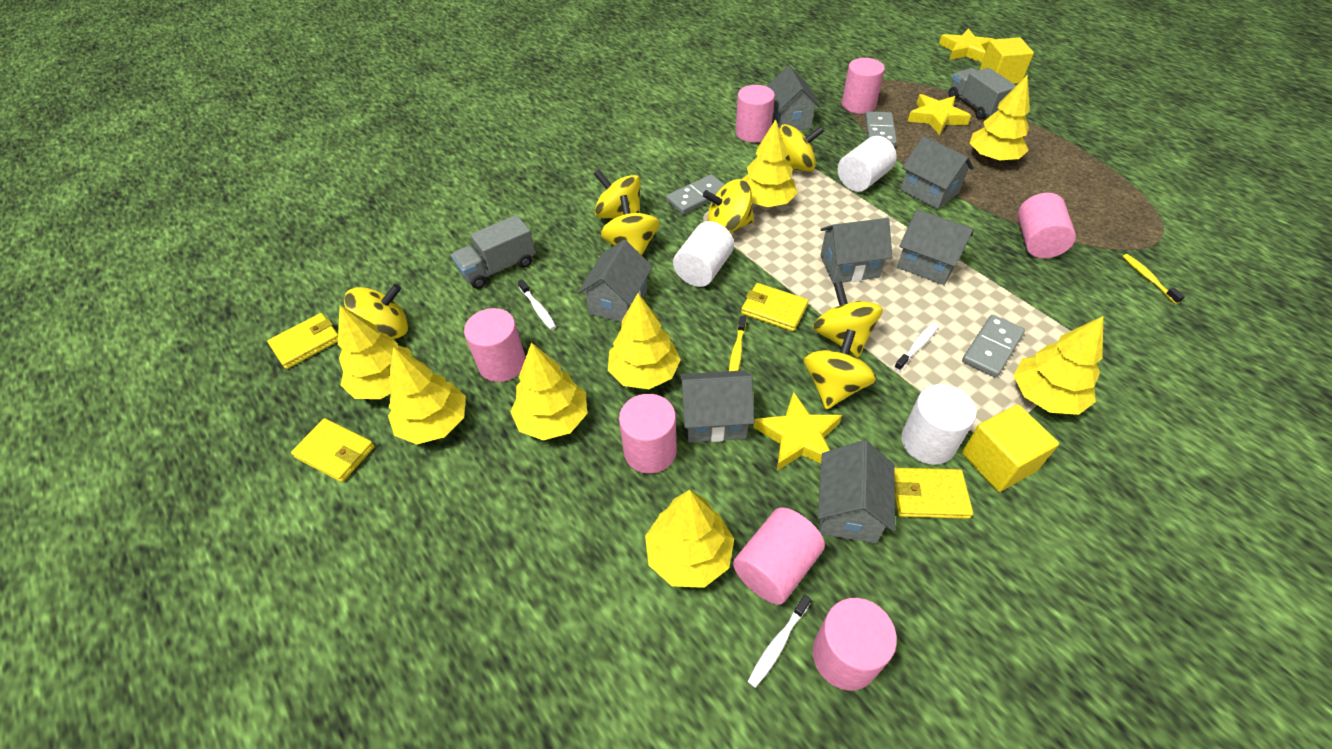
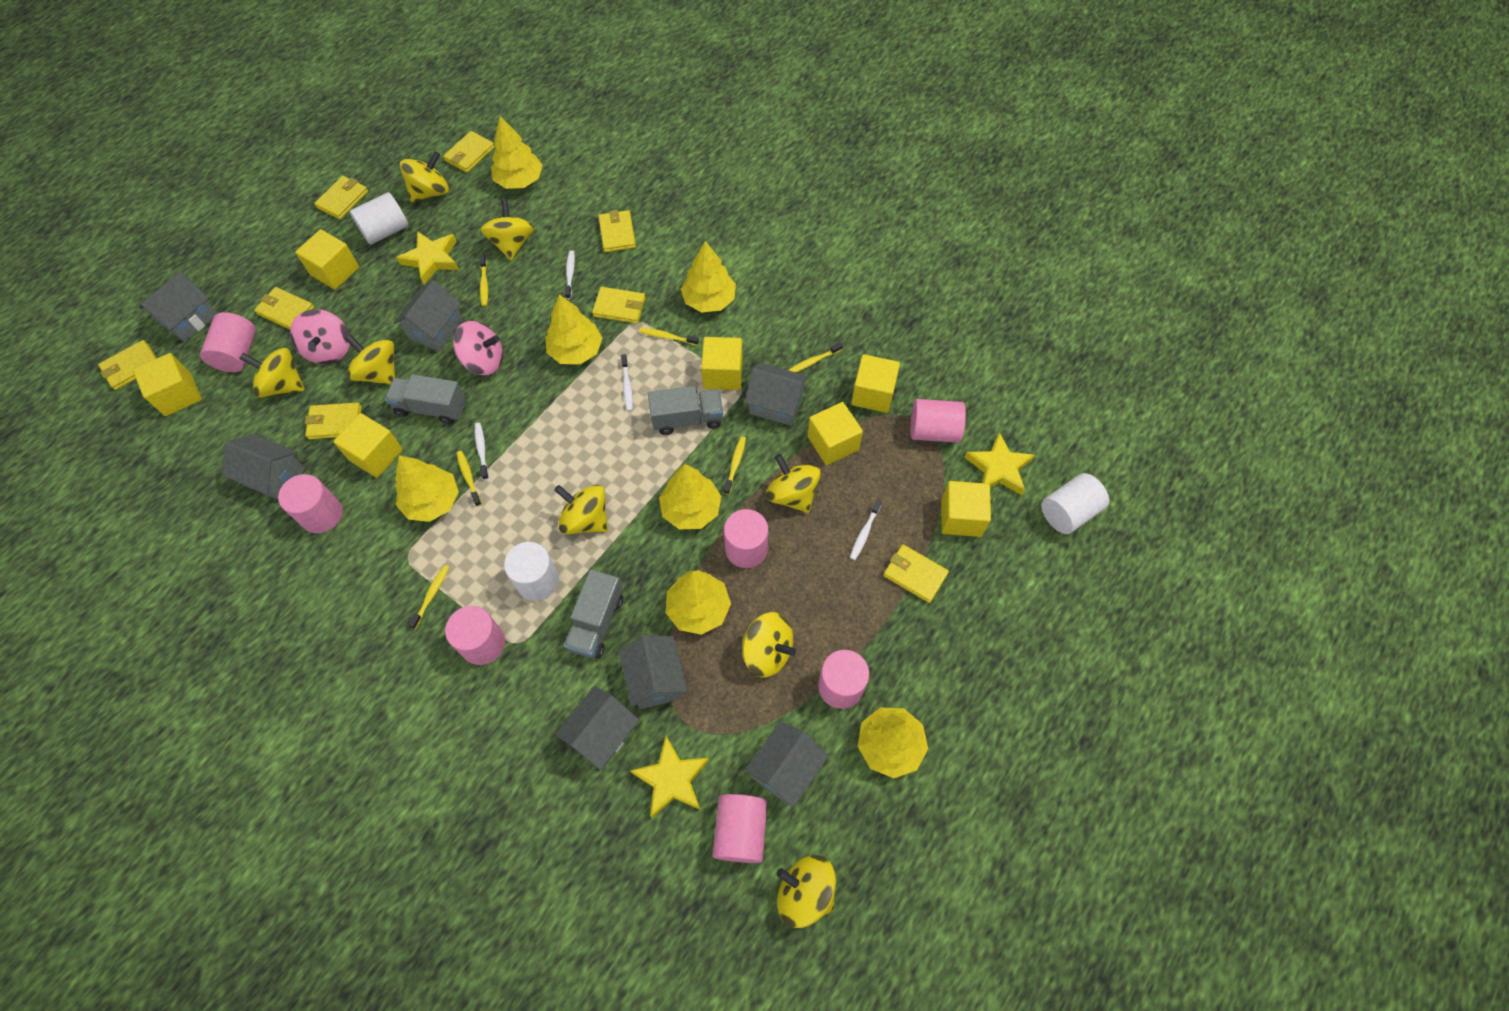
grey domino: 3 -> 0
grey truck: 2 -> 3
pink spinning top: 0 -> 2
white toothbrush: 3 -> 4
yellow cube: 2 -> 7
yellow spinning top: 7 -> 8
yellow toothbrush: 2 -> 6
yellow tree: 8 -> 7
yellow wallet: 4 -> 8

